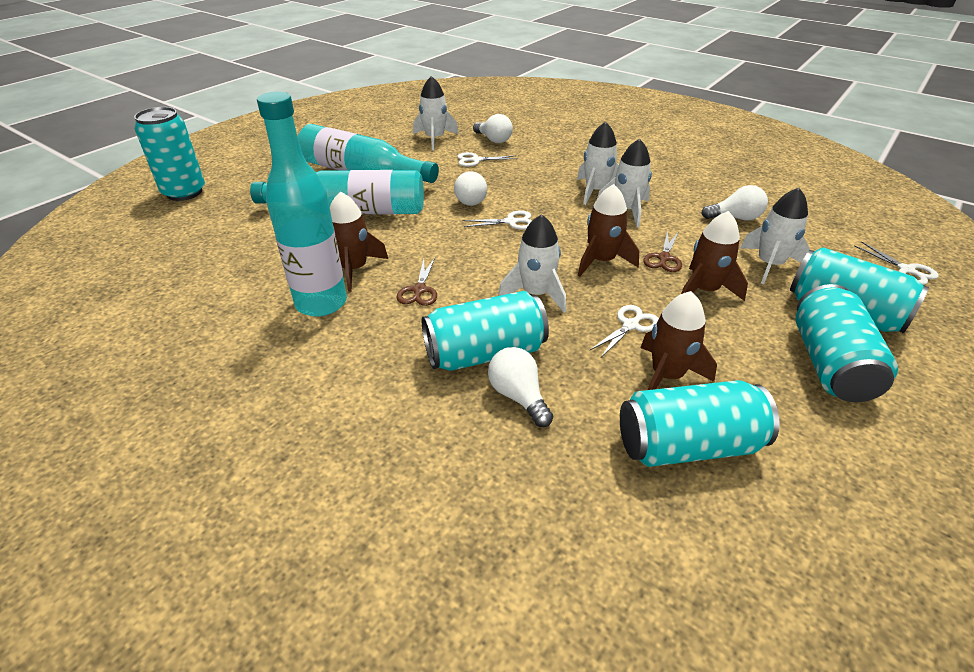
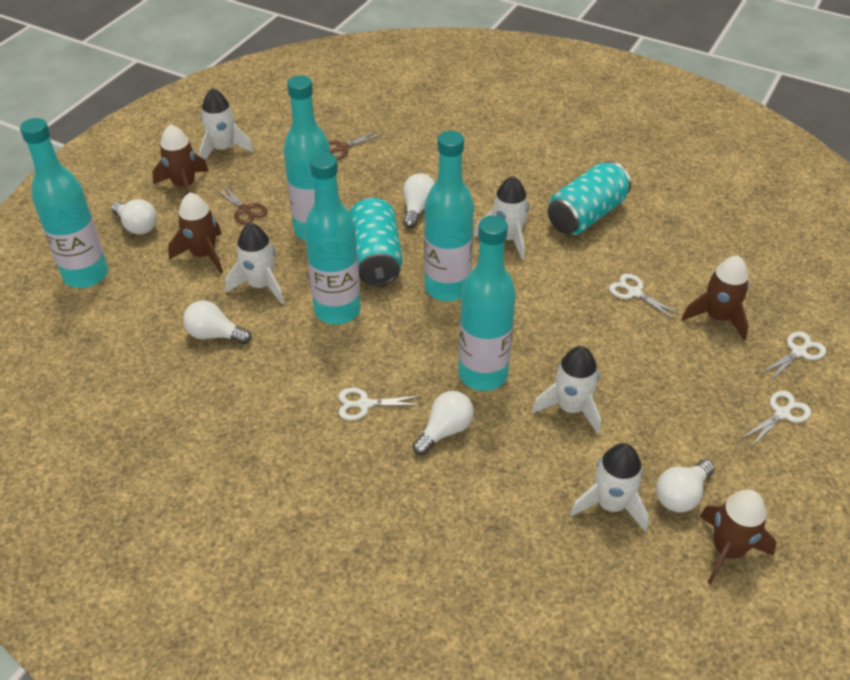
turquoise bottle: 3 -> 5
turquoise can: 5 -> 2
white light bulb: 4 -> 5

